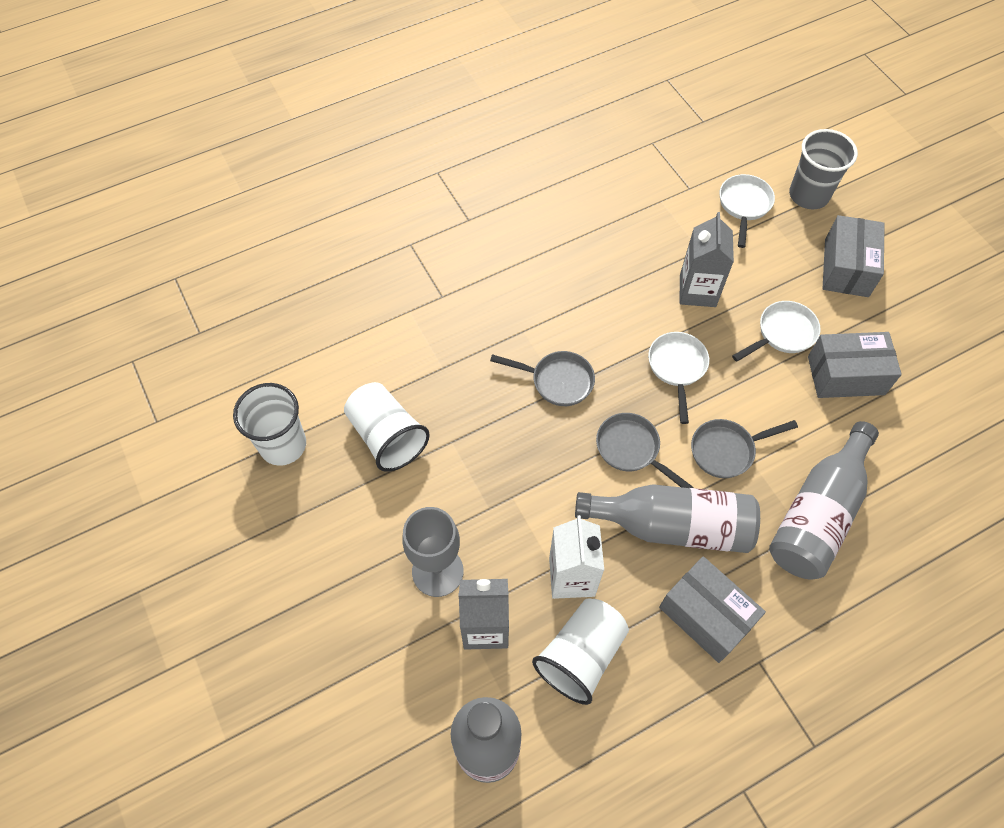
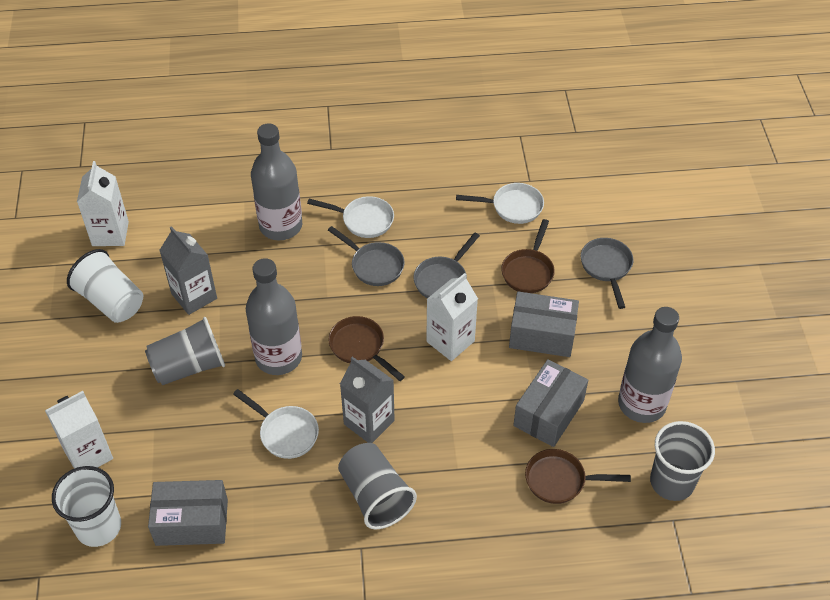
brown pan: 0 -> 3
grey cup: 1 -> 3
grey goblet: 1 -> 0
white carton: 1 -> 3
white cup: 3 -> 2

